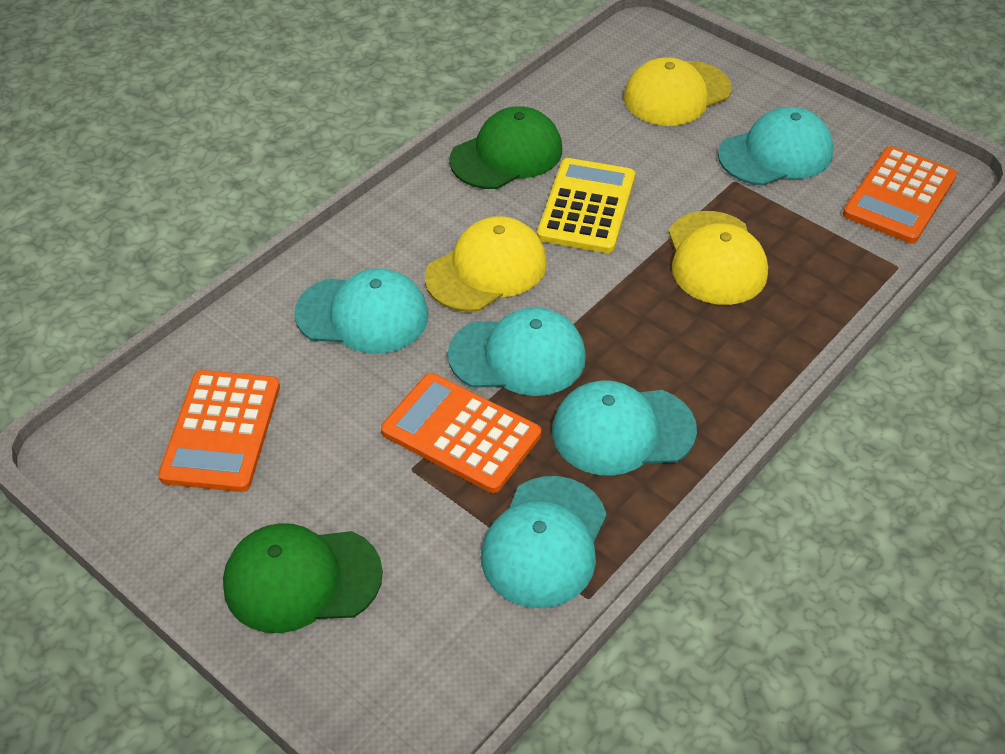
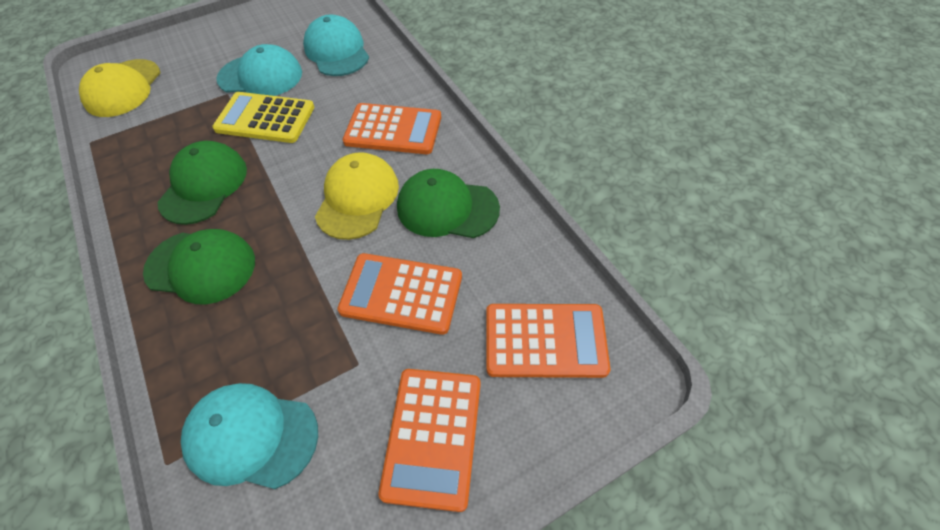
green cap: 2 -> 3
orange calculator: 3 -> 4
turquoise cap: 5 -> 3
yellow cap: 3 -> 2

